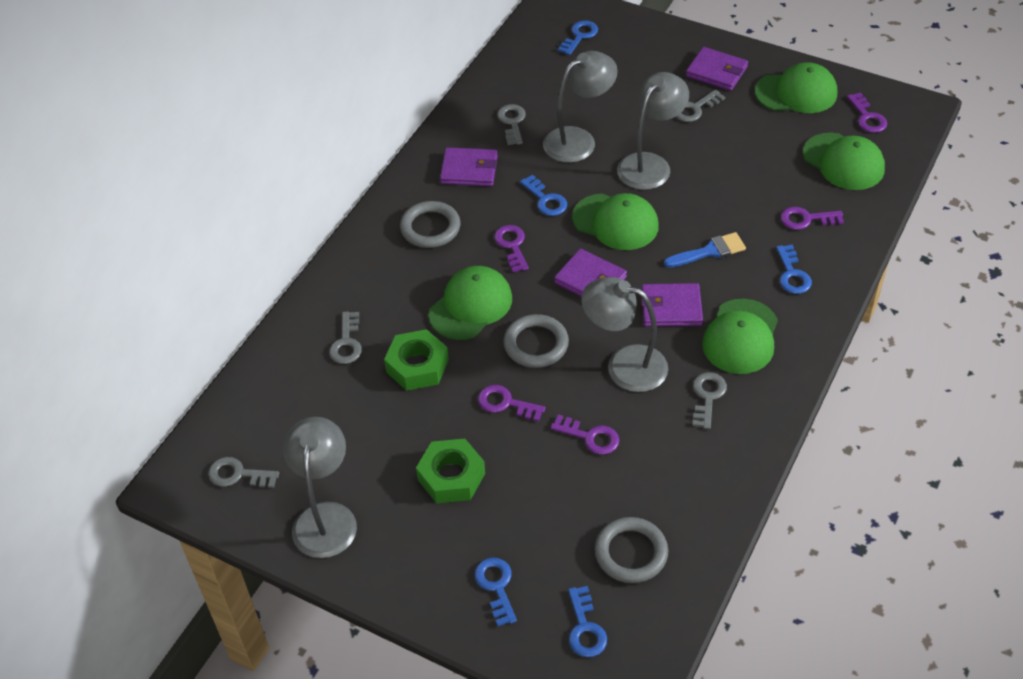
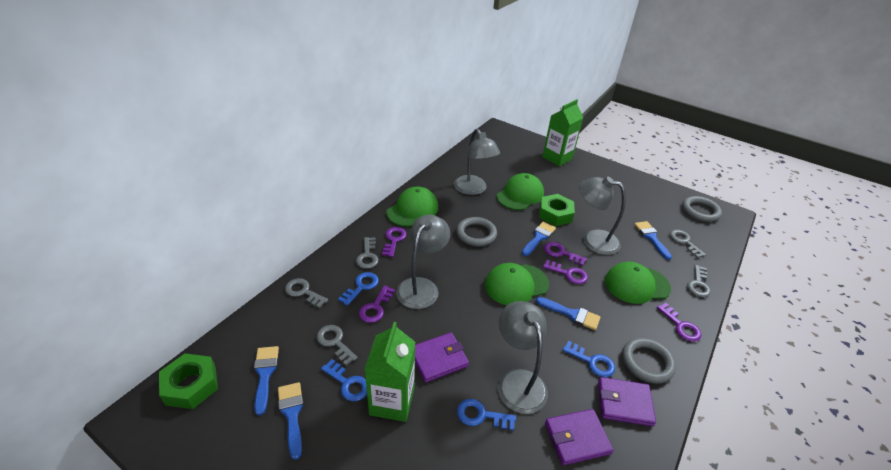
blue brush: 1 -> 5
blue key: 5 -> 4
green cap: 5 -> 4
green carton: 0 -> 2
purple wallet: 4 -> 3

